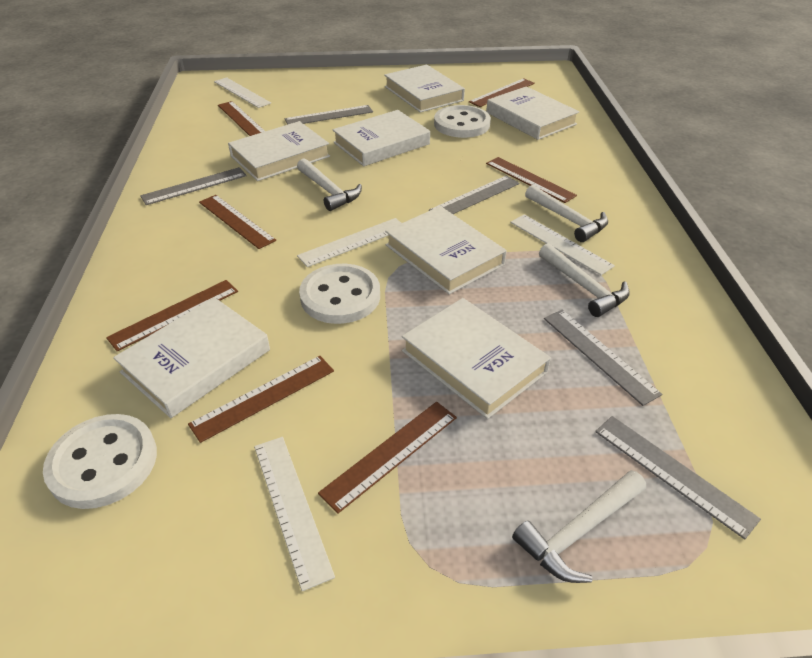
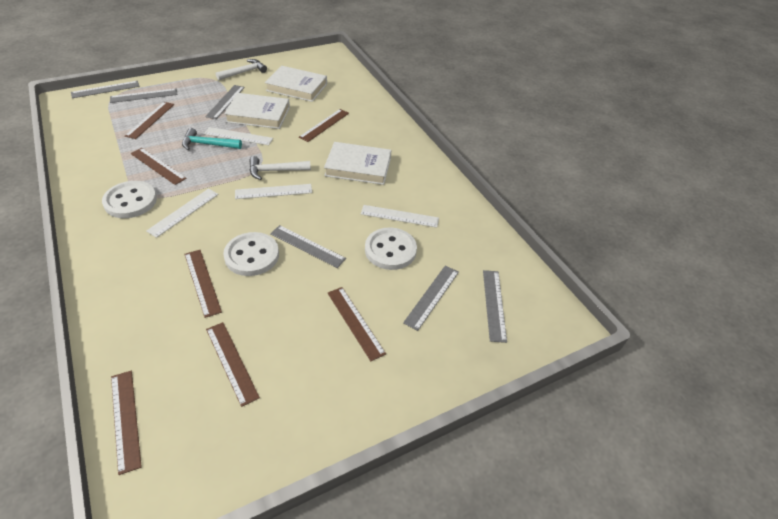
grey ruler: 5 -> 6
turquoise hammer: 0 -> 1
white book: 7 -> 3
white hammer: 4 -> 2

